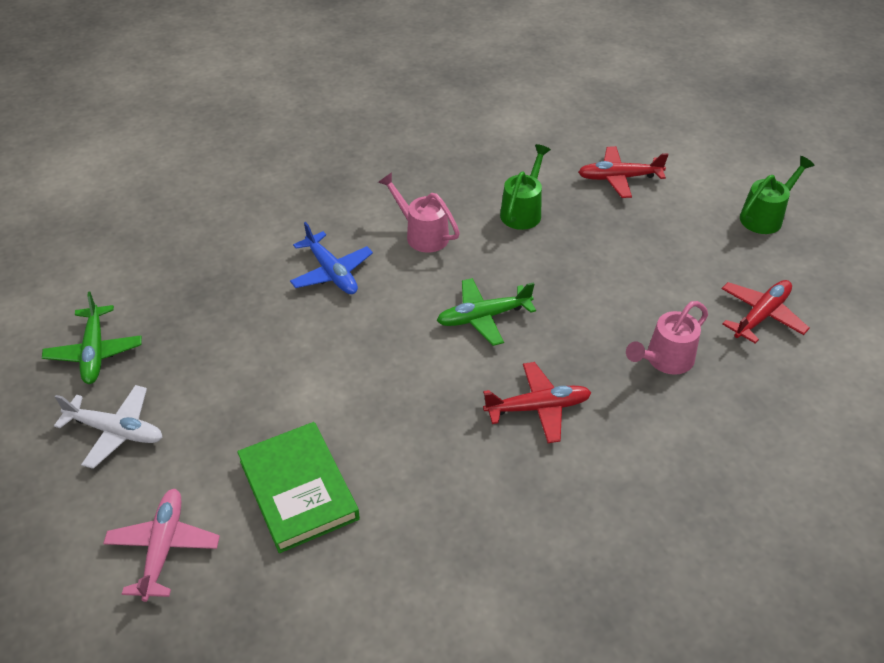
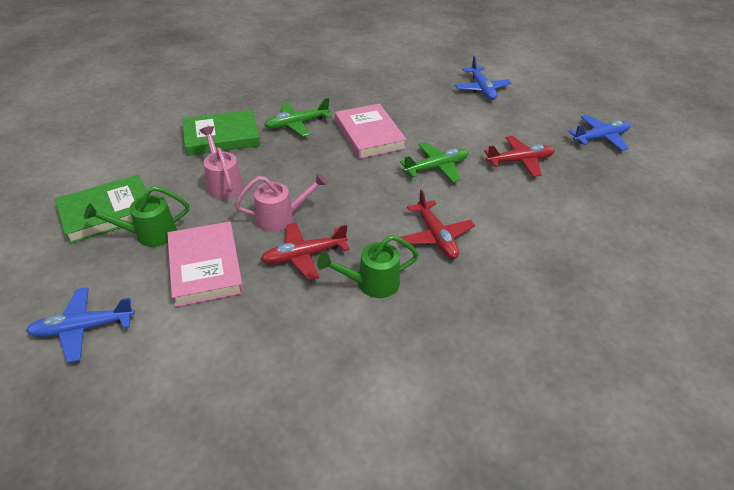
blue plane: 1 -> 3
green book: 1 -> 2
pink book: 0 -> 2
pink plane: 1 -> 0
white plane: 1 -> 0

